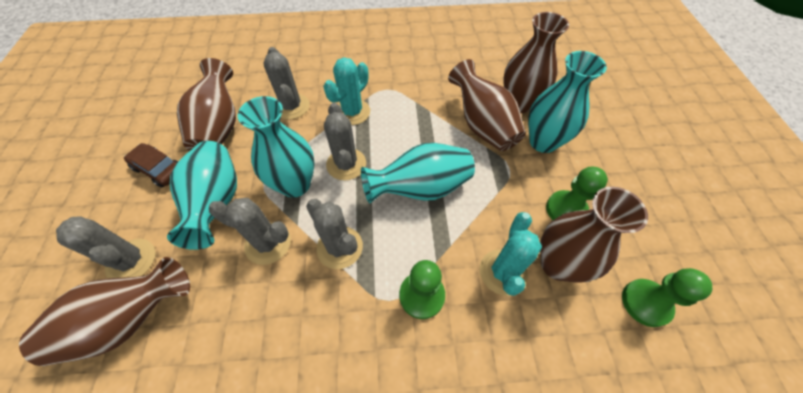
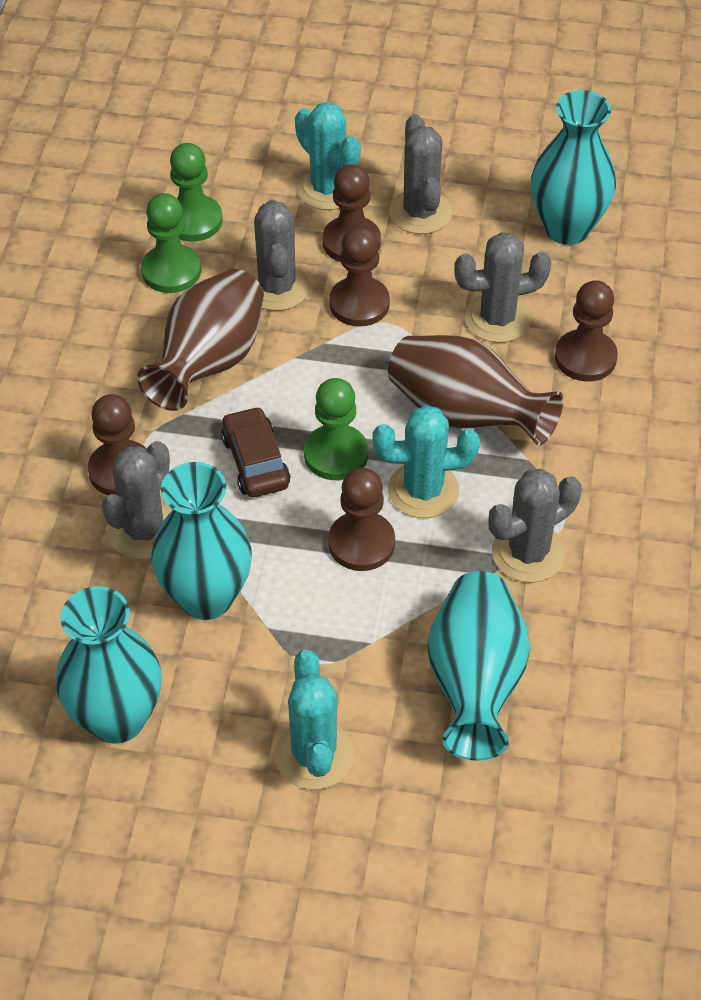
brown pawn: 0 -> 5
brown vase: 5 -> 2
turquoise cactus: 2 -> 3

